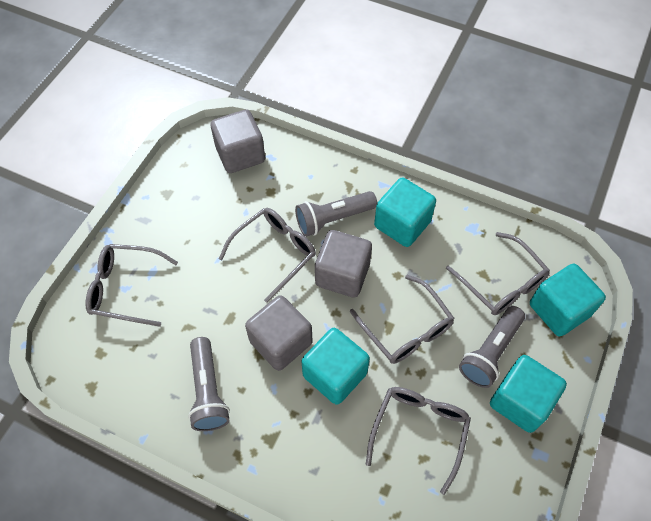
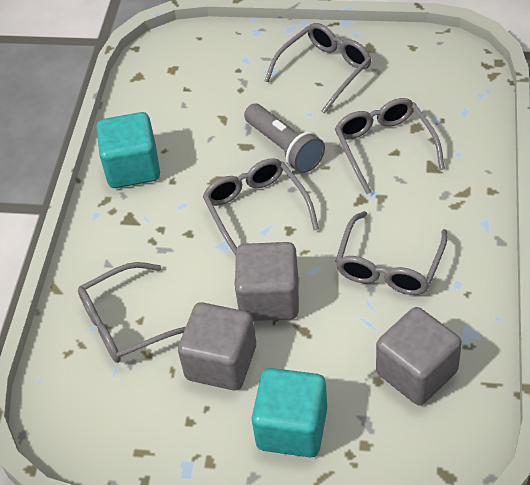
grey flashlight: 3 -> 1
turquoise cube: 4 -> 2

